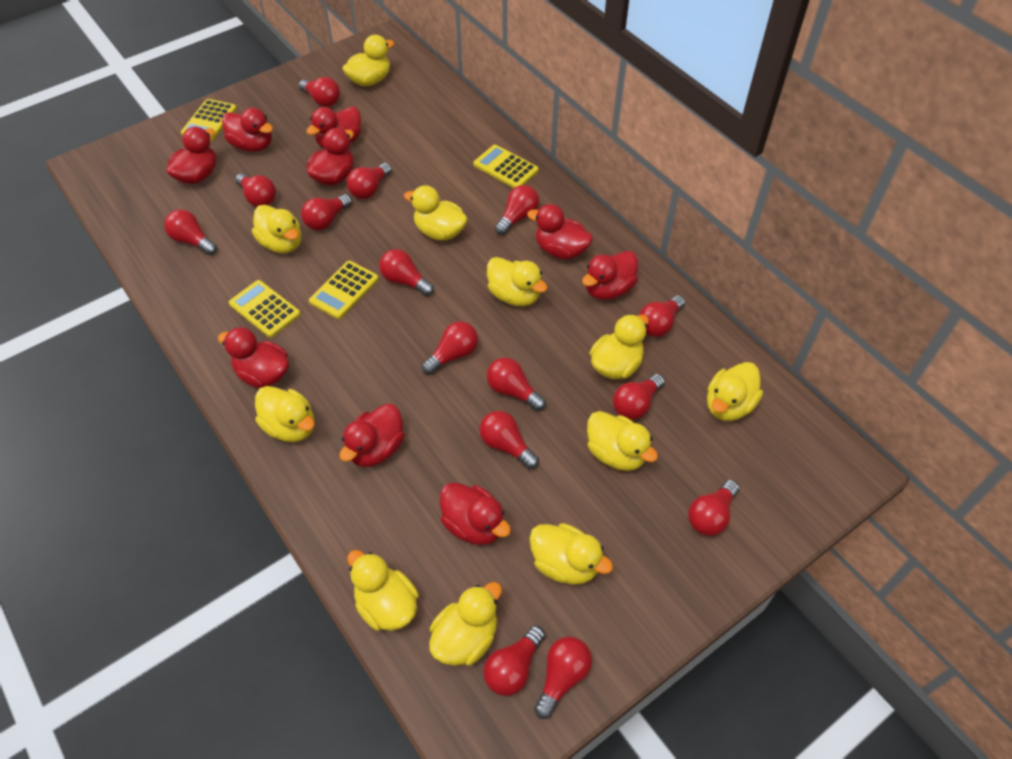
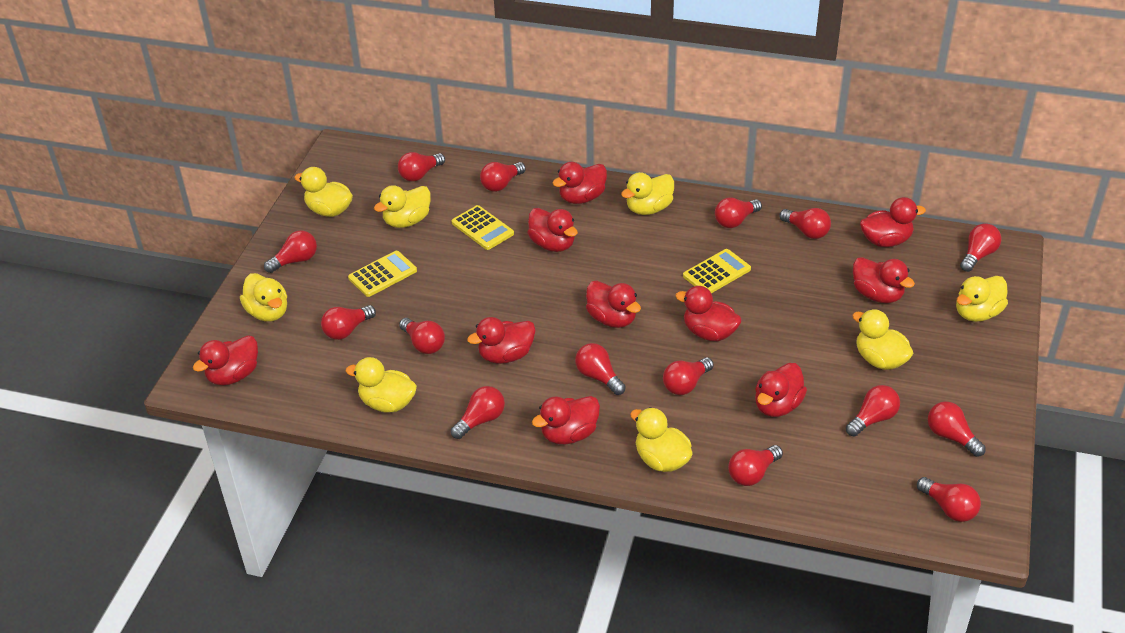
red duck: 9 -> 10
yellow calculator: 4 -> 3
yellow duck: 11 -> 8

